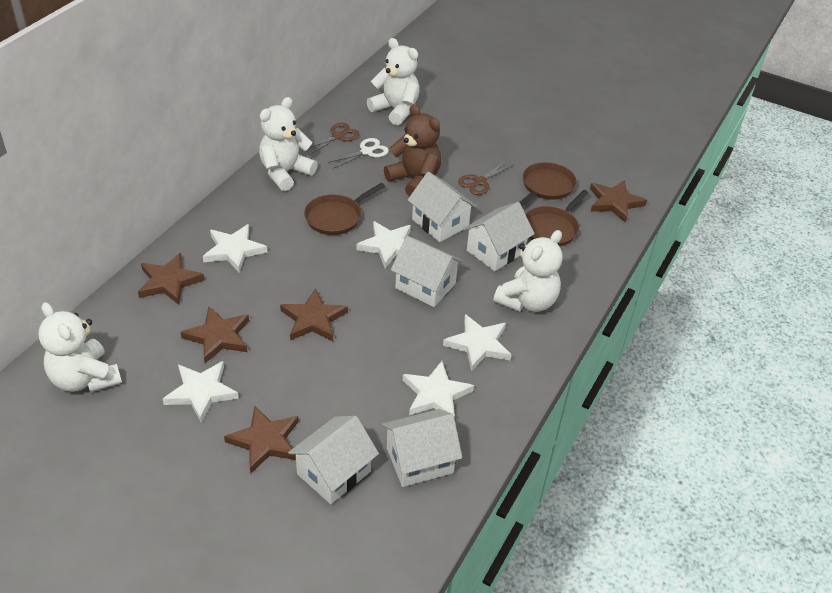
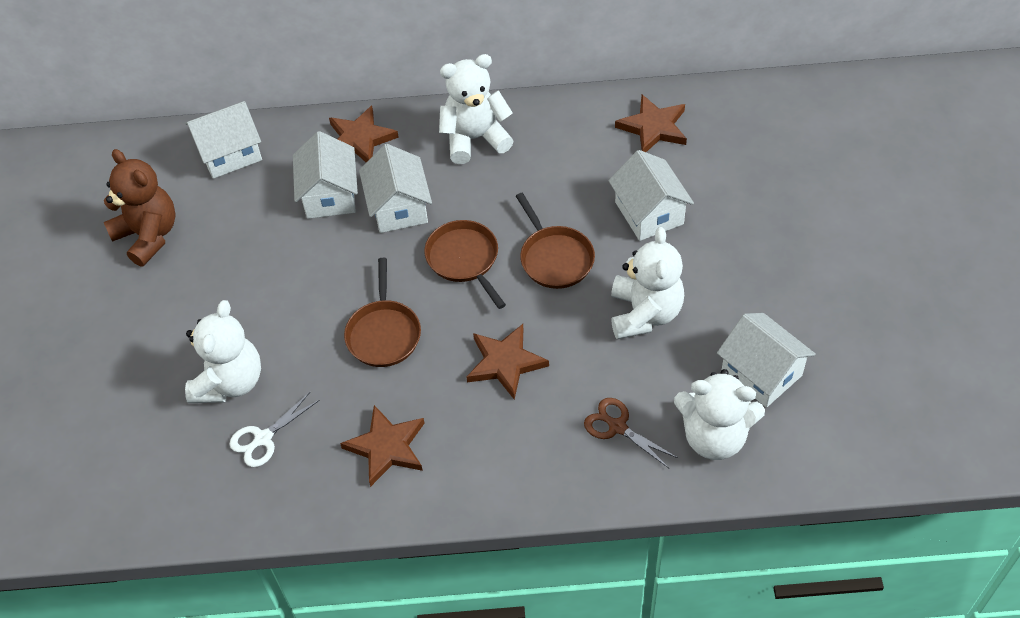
brown scissors: 2 -> 1
brown star: 5 -> 4
white star: 5 -> 0

